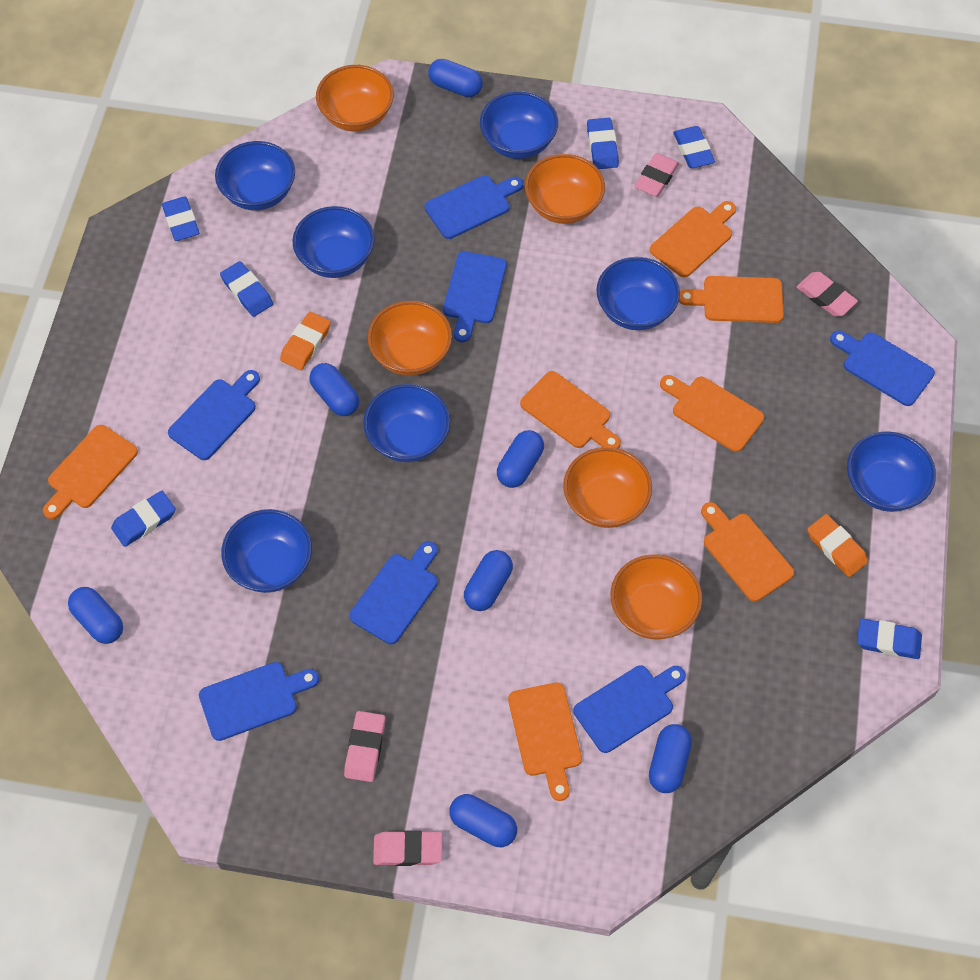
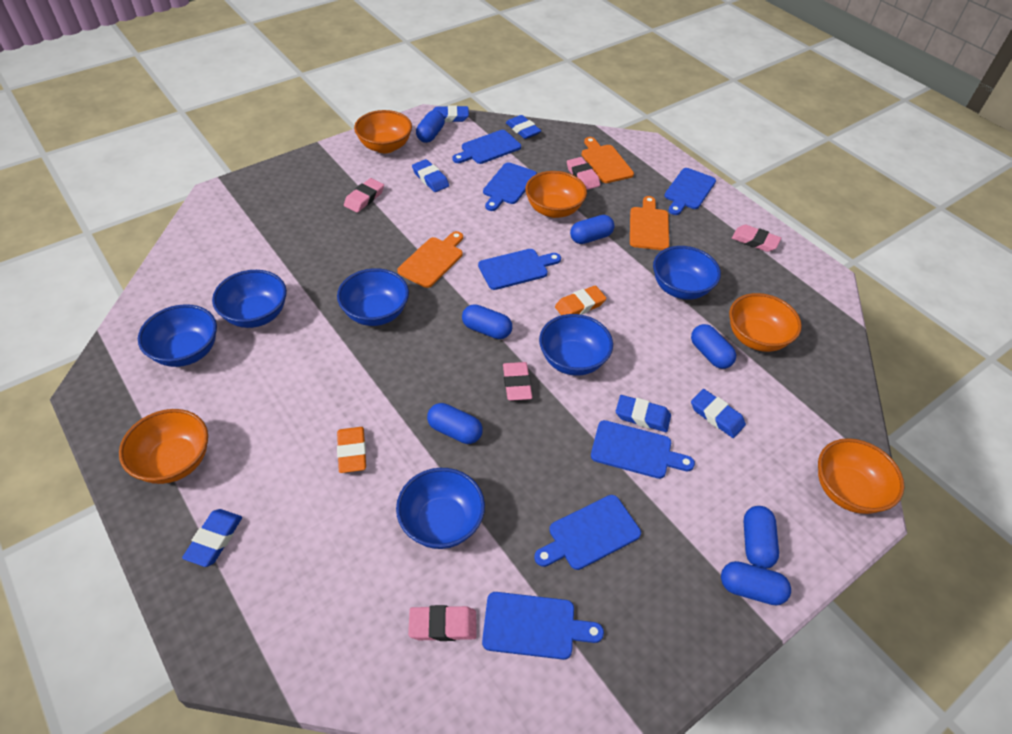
blue bowl: 7 -> 6
orange cutting board: 7 -> 3
pink eraser: 4 -> 5

